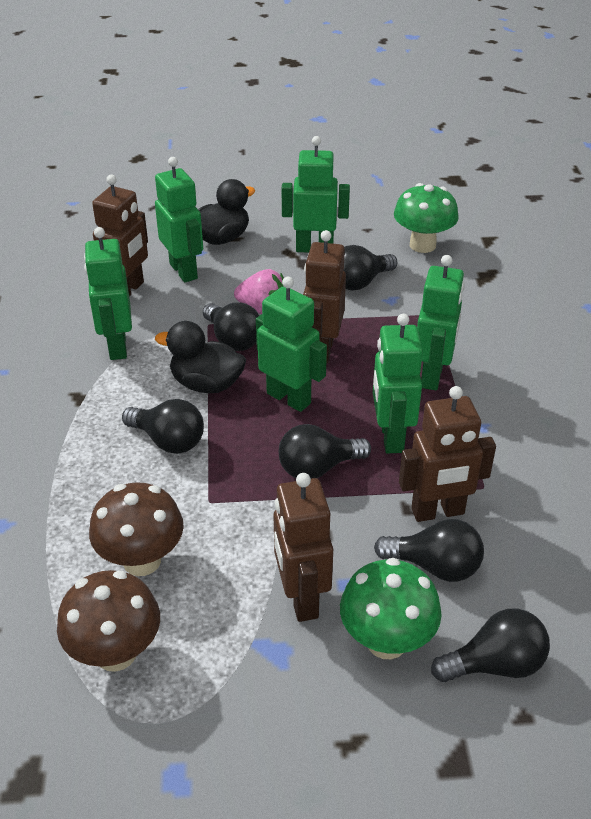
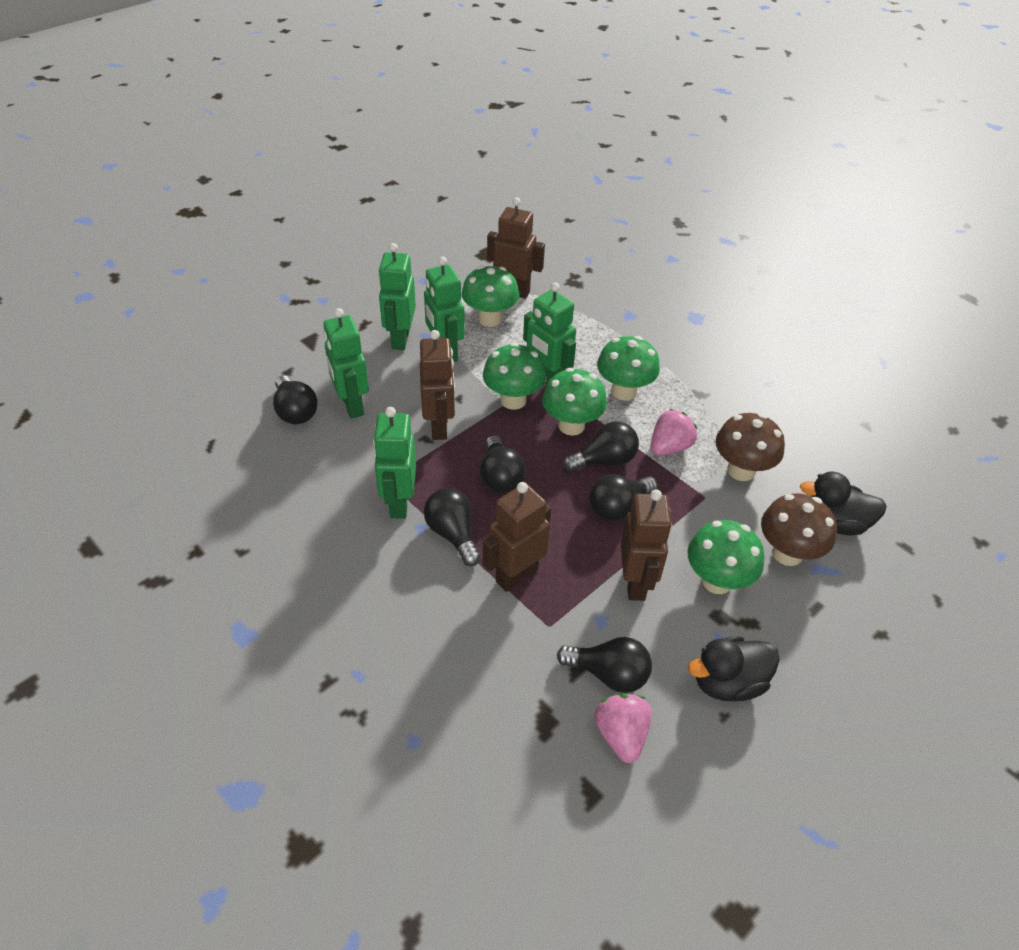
green mushroom: 2 -> 5
green robot: 6 -> 5
pink strawberry: 1 -> 2

